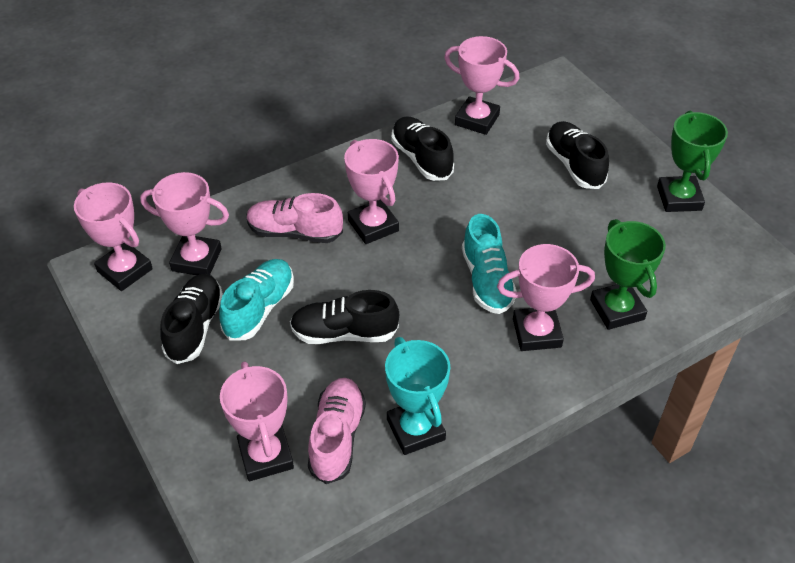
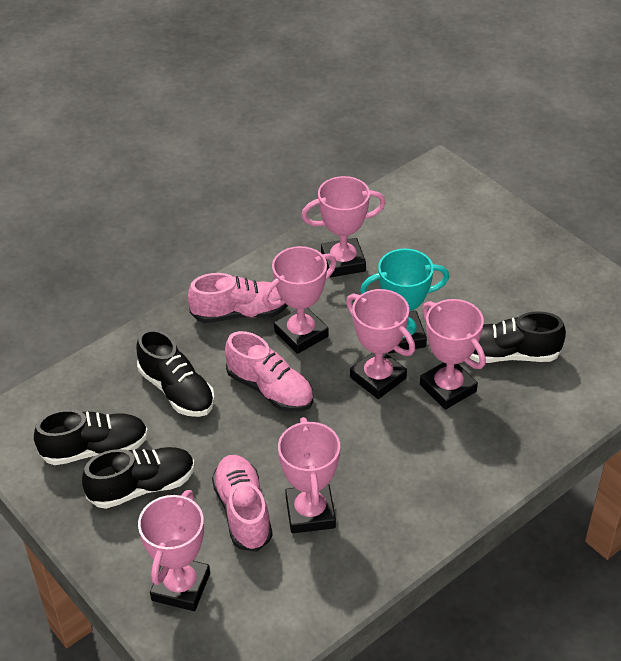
green trophy: 2 -> 0
pink shoe: 2 -> 3
turquoise shoe: 2 -> 0

